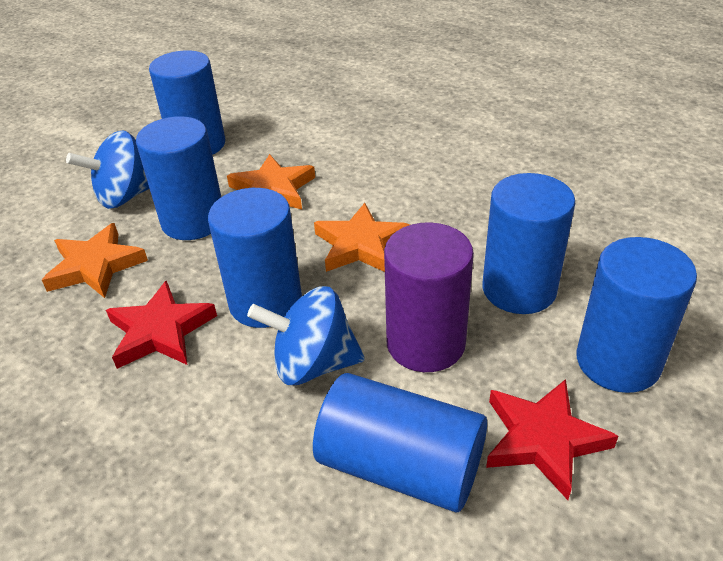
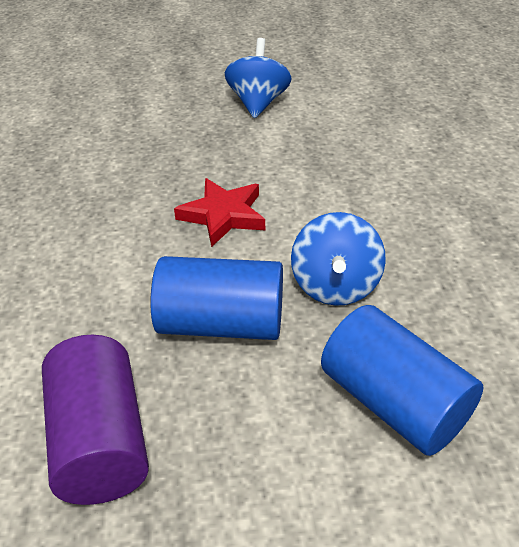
blue cylinder: 6 -> 2
orange star: 3 -> 0
red star: 2 -> 1

